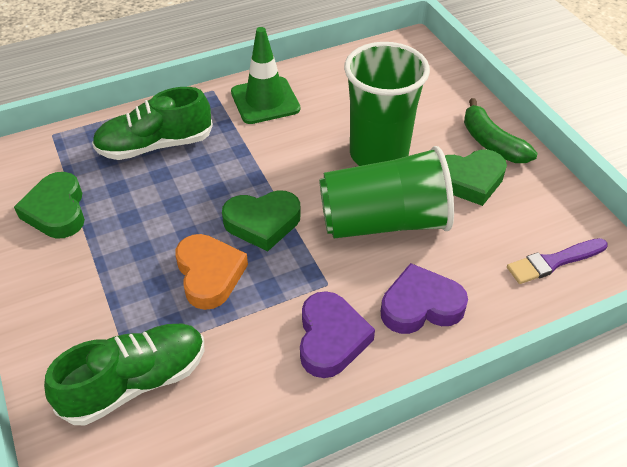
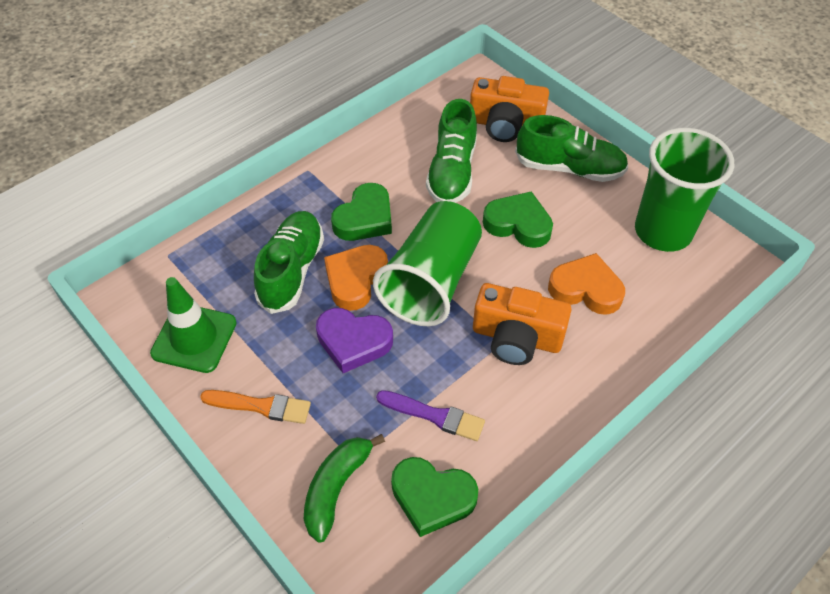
green shoe: 2 -> 3
orange brush: 0 -> 1
orange camera: 0 -> 2
orange heart: 1 -> 2
purple heart: 2 -> 1

